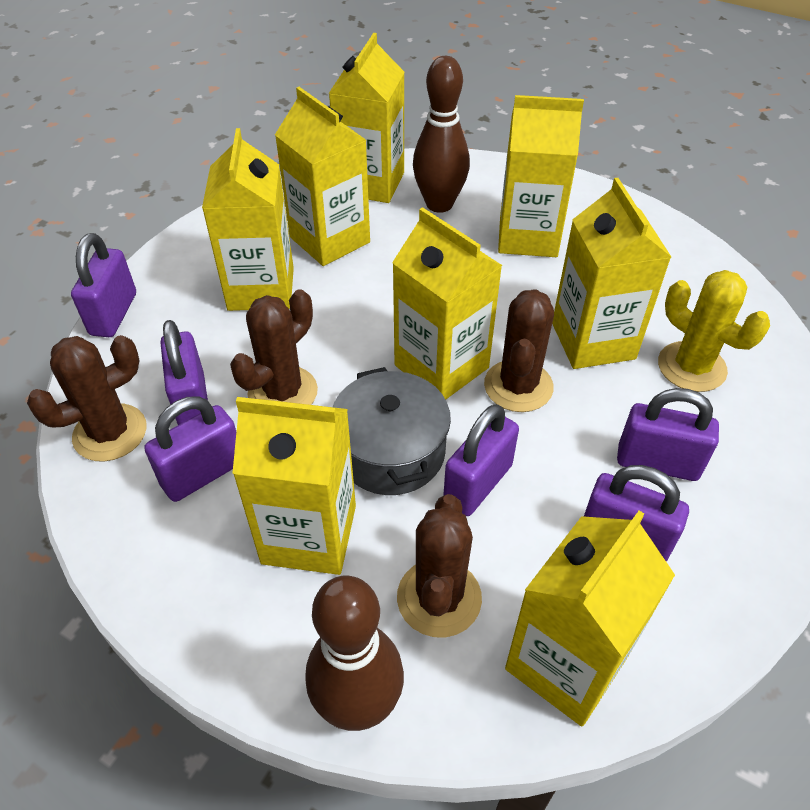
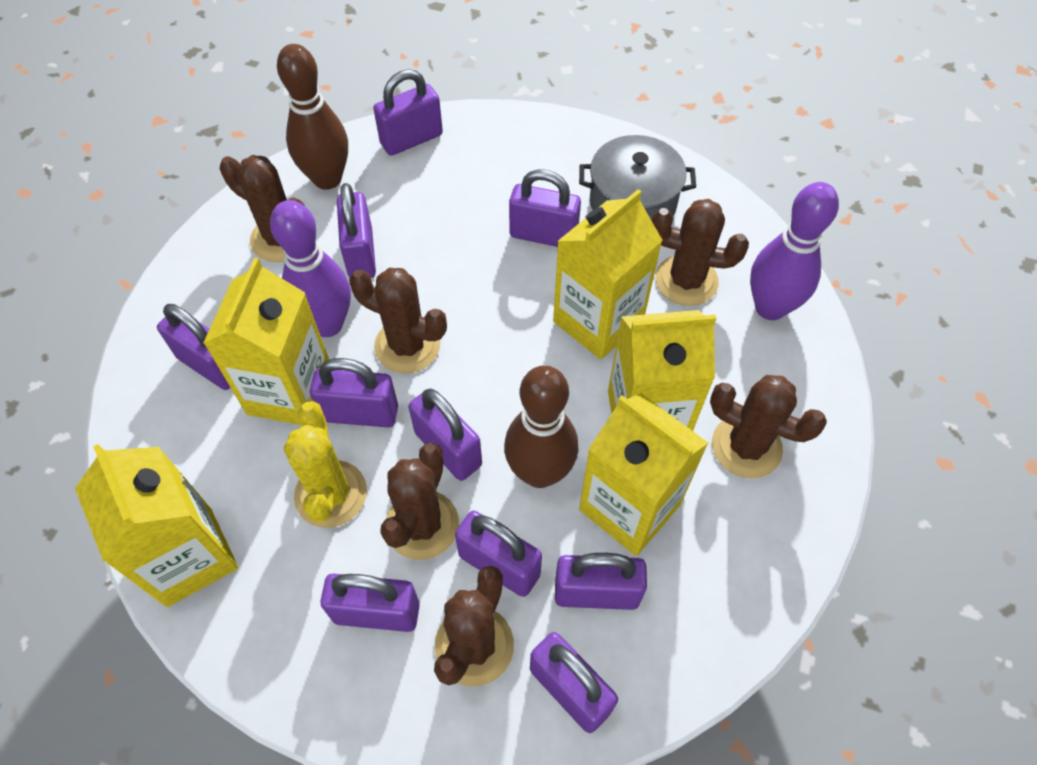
brown cactus: 4 -> 6
purple bowling pin: 0 -> 2
purple padlock: 6 -> 10
yellow carton: 8 -> 5

